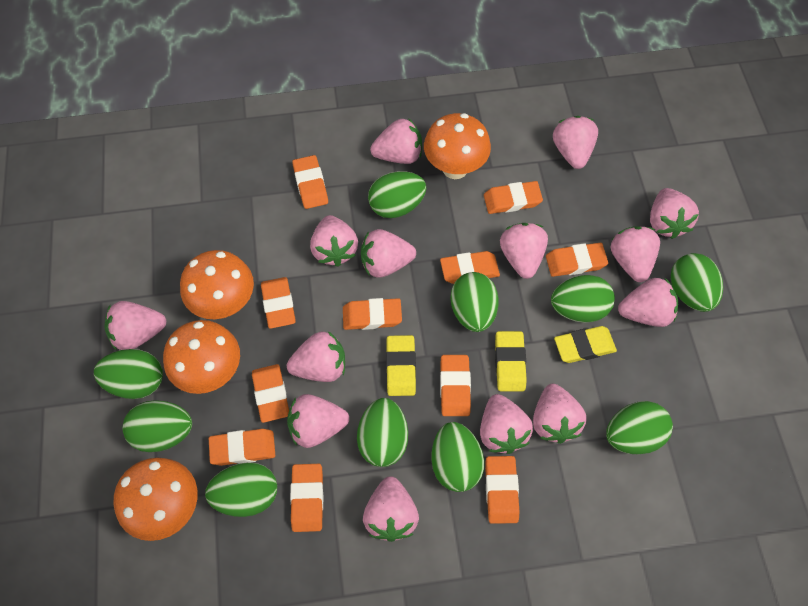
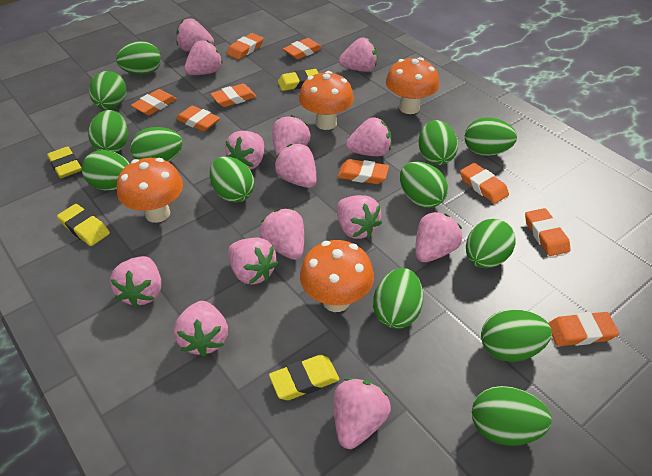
green egg: 10 -> 13
orange eraser: 11 -> 9
yellow eraser: 3 -> 4

